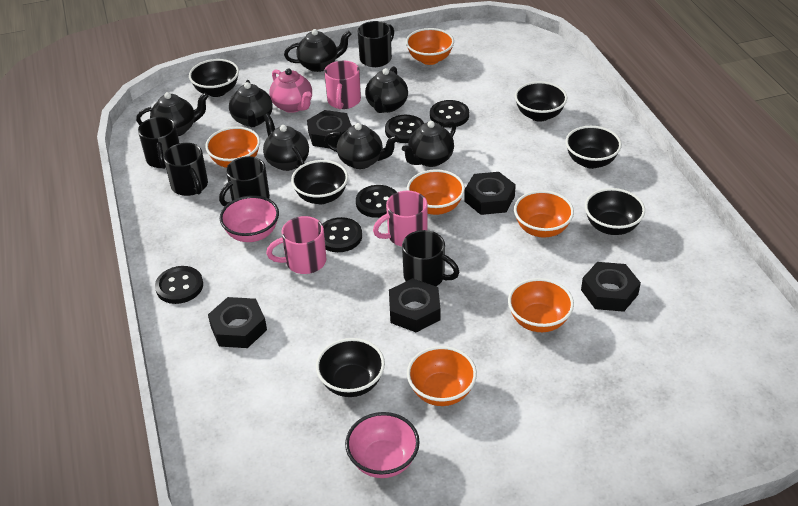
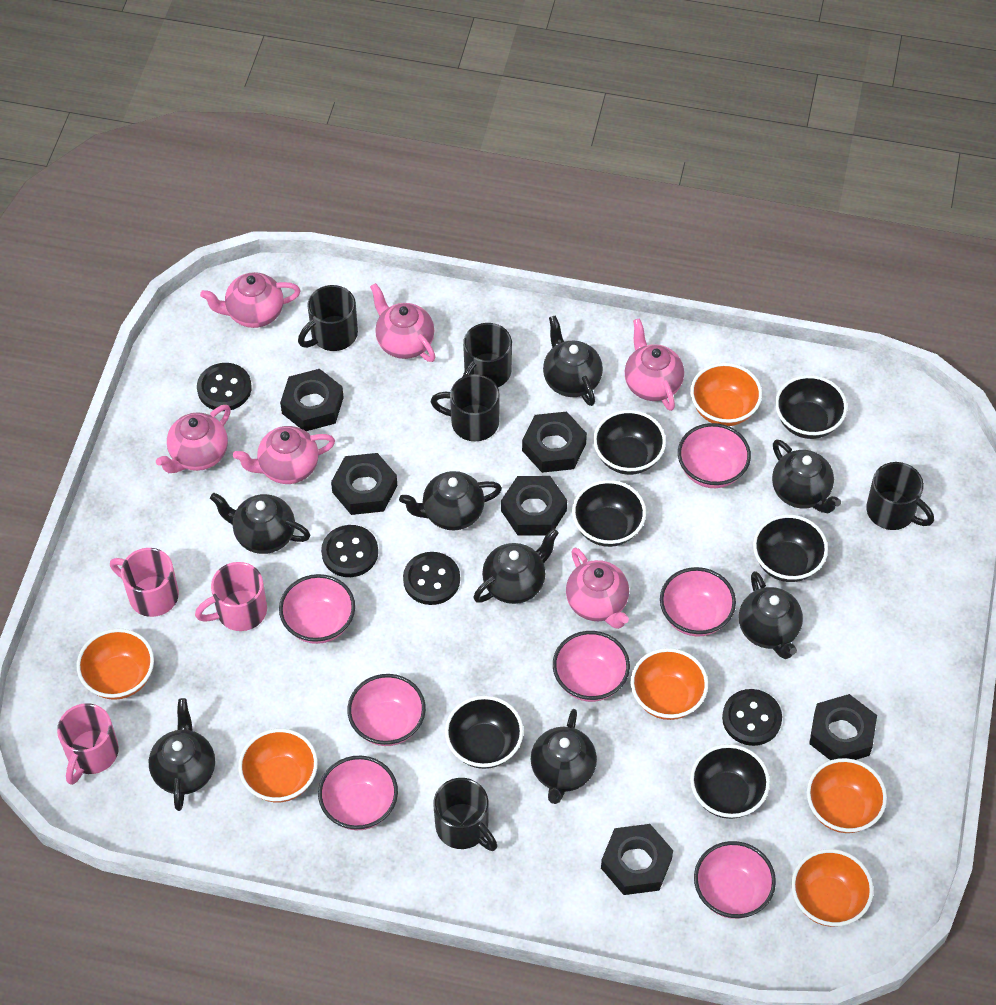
black button: 5 -> 4
black nut: 5 -> 6
black teapot: 7 -> 8
pink bowl: 2 -> 7
pink teapot: 1 -> 6

